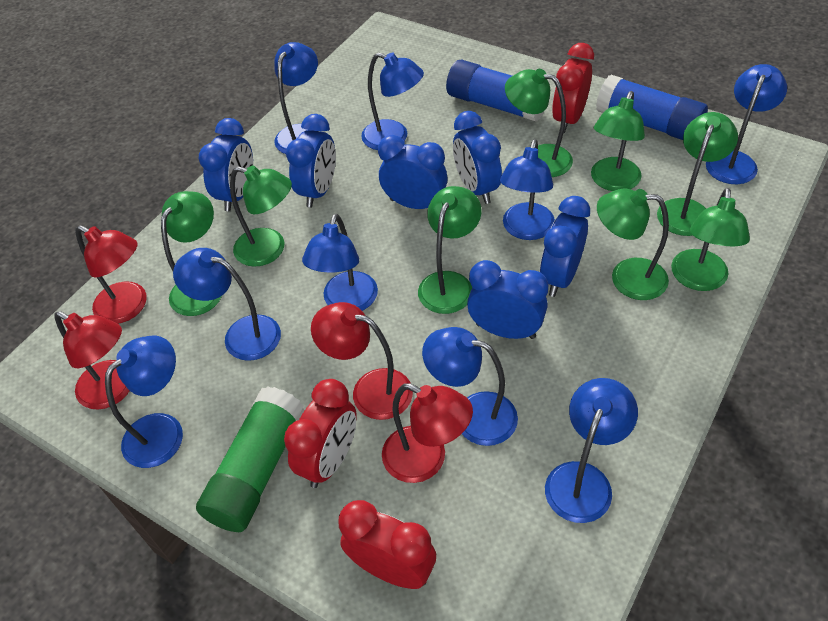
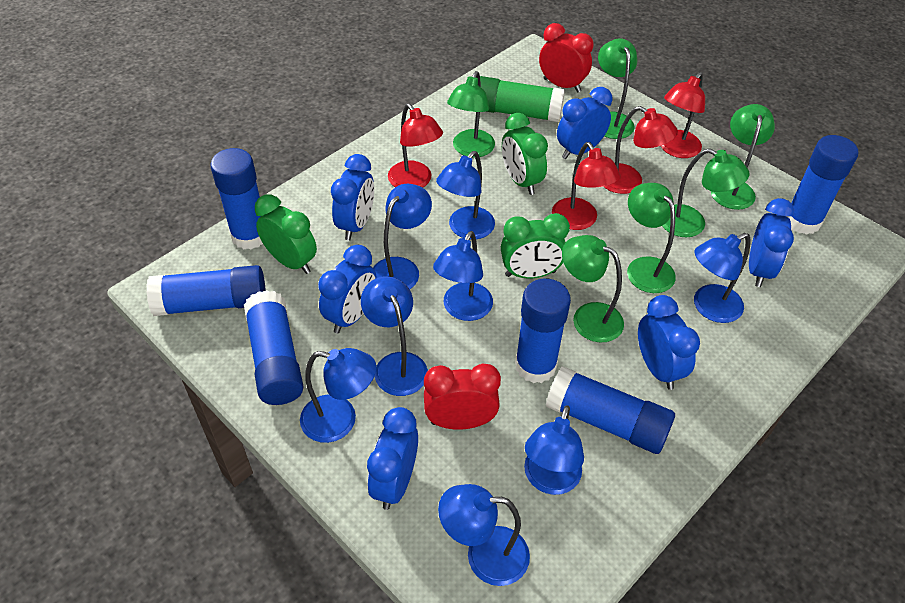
blue glue stick: 2 -> 6
blue lamp: 9 -> 8
green clock: 0 -> 3
green lamp: 8 -> 6
red clock: 3 -> 2

